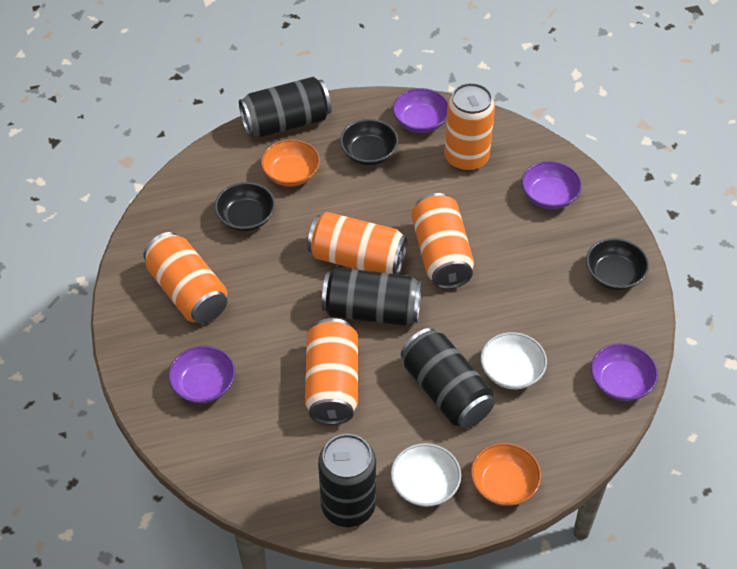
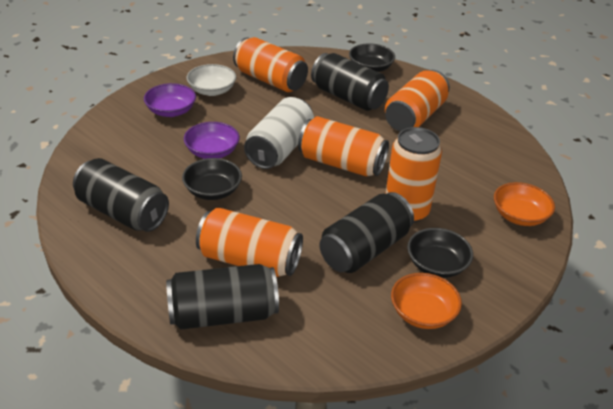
purple bowl: 4 -> 2
white bowl: 2 -> 1
white can: 0 -> 1

